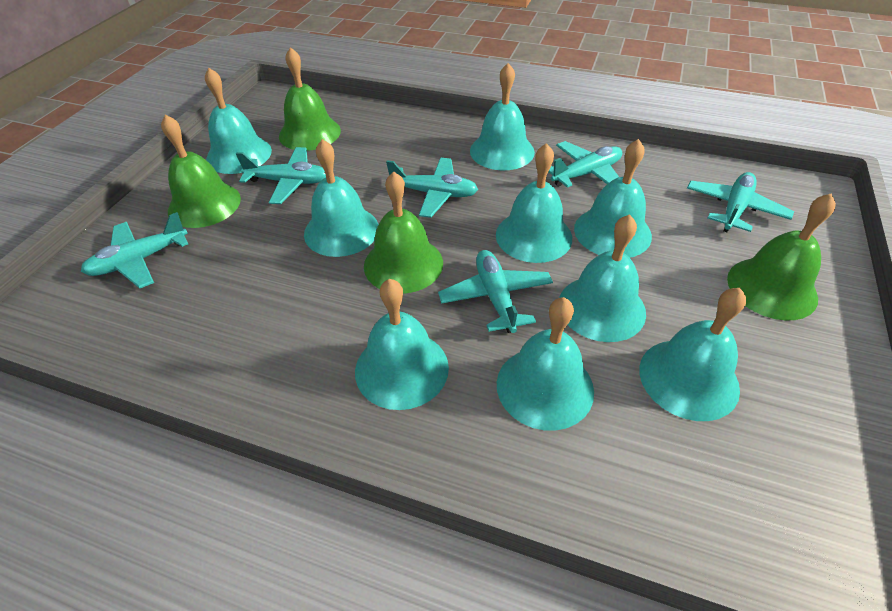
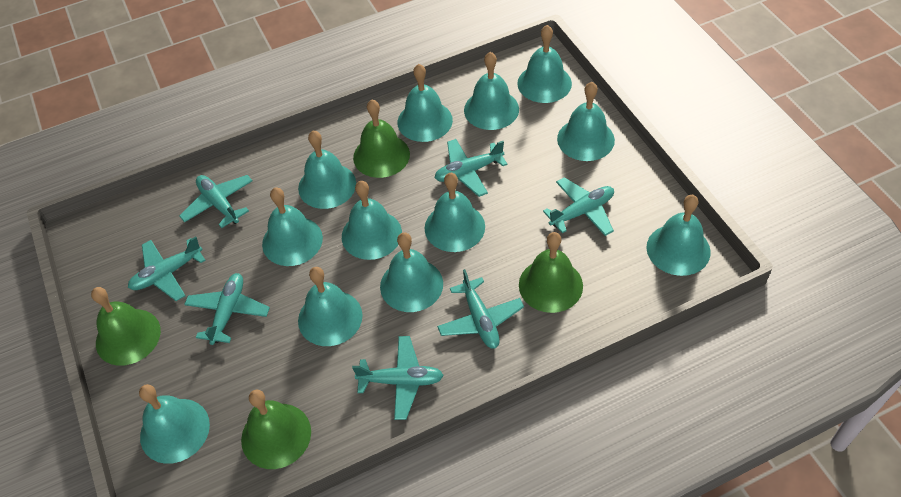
turquoise bell: 9 -> 12
turquoise plane: 6 -> 7

